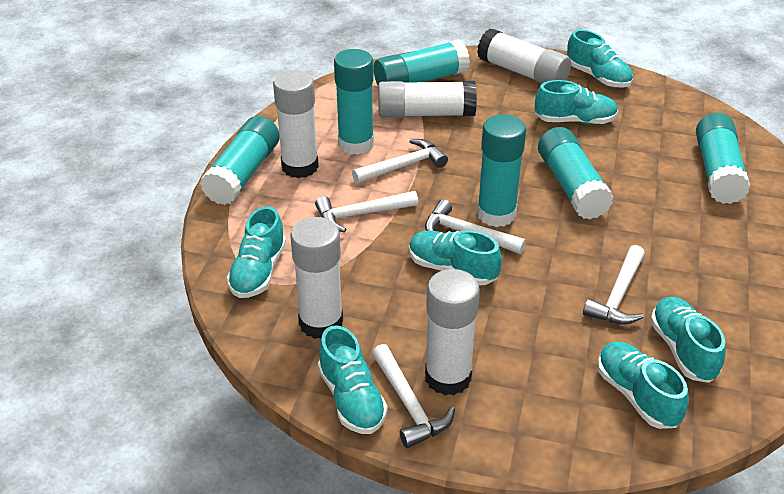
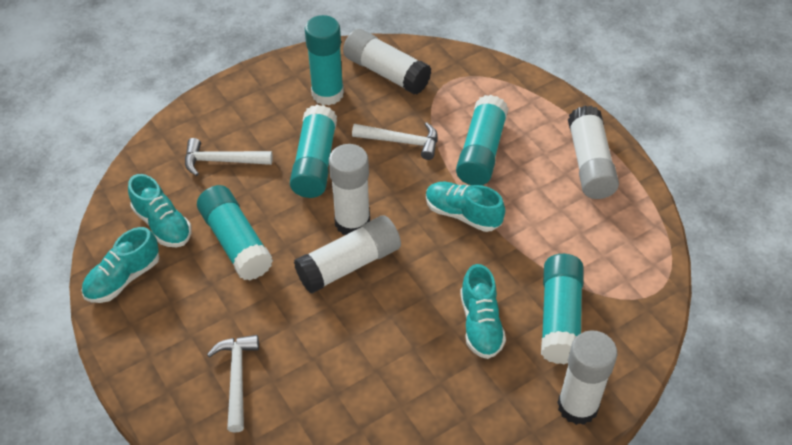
turquoise glue stick: 6 -> 5
turquoise shoe: 7 -> 4
white hammer: 5 -> 3

